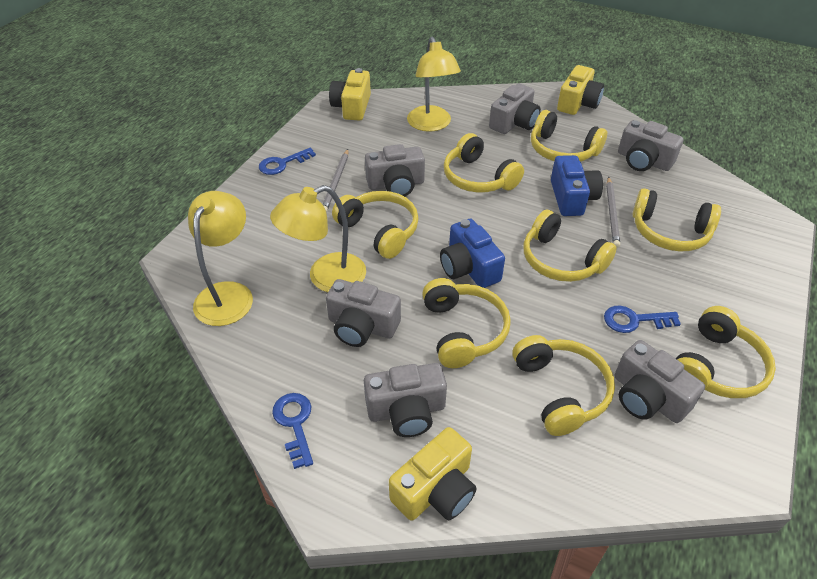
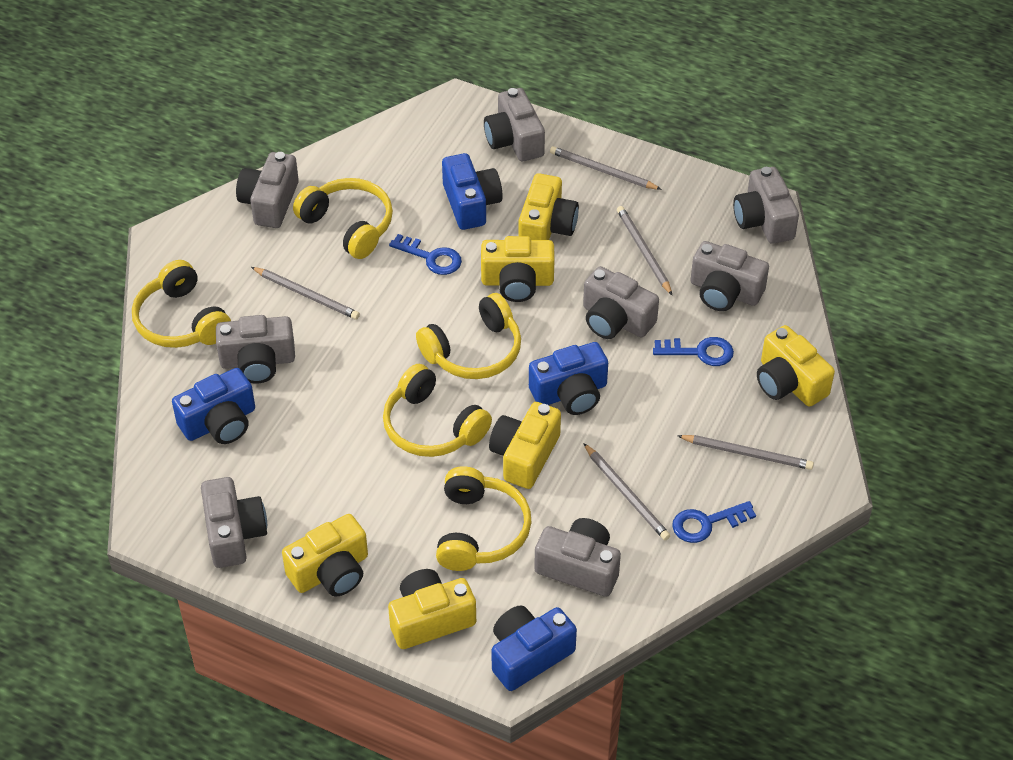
blue camera: 2 -> 4
grey camera: 6 -> 8
grey pencil: 2 -> 5
yellow camera: 3 -> 6
yellow headphones: 8 -> 5
yellow lamp: 3 -> 0

